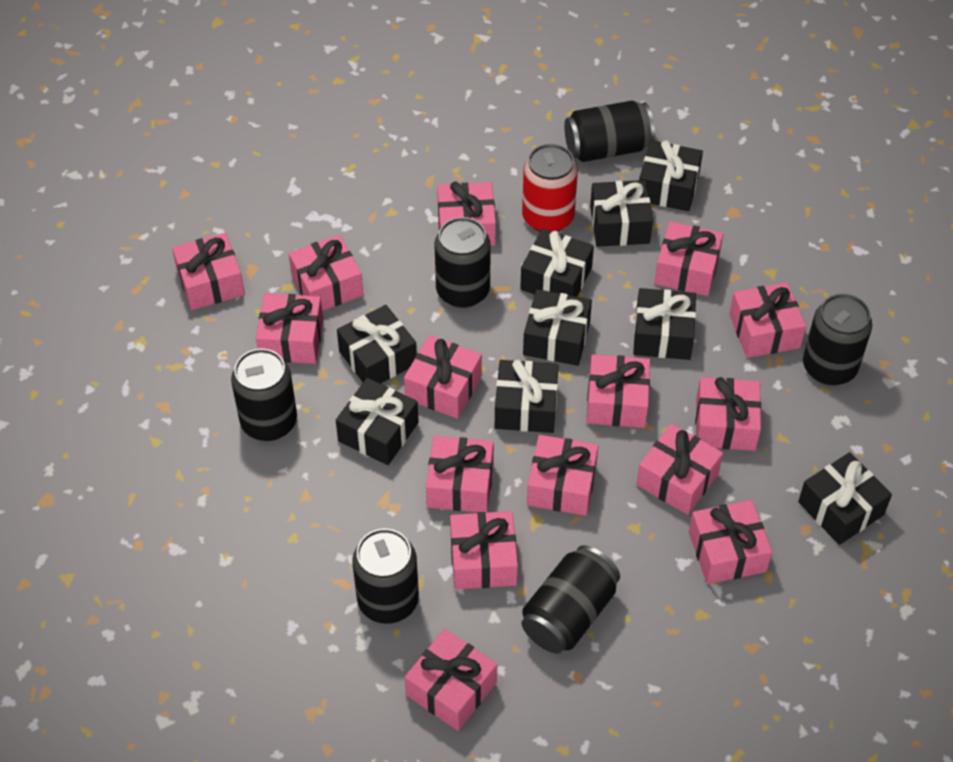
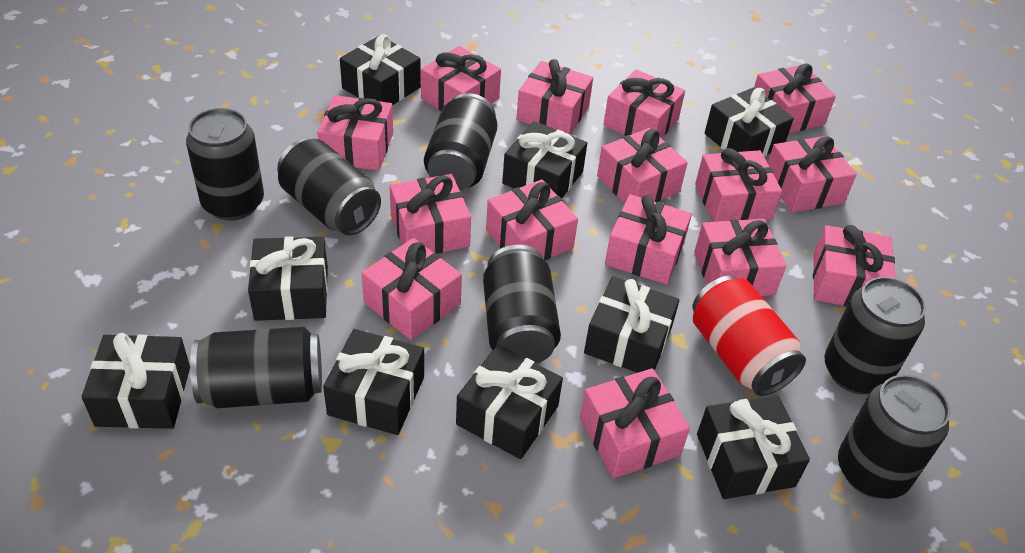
black can: 6 -> 7

